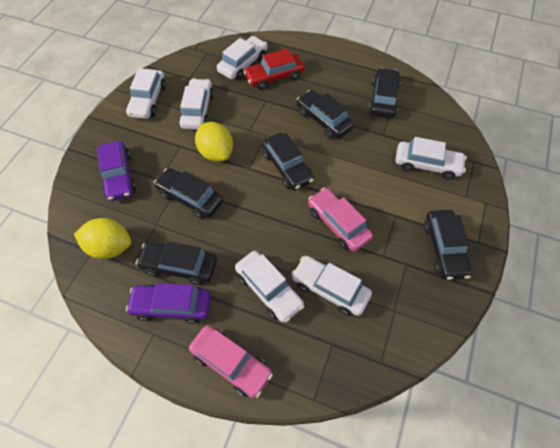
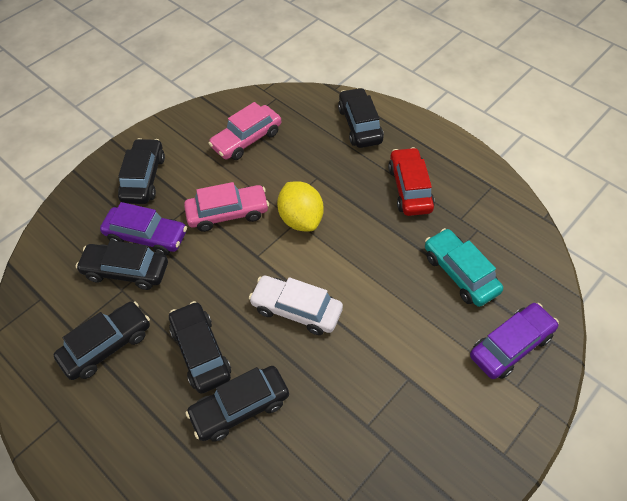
turquoise car: 0 -> 1
white car: 6 -> 1
yellow lemon: 2 -> 1

